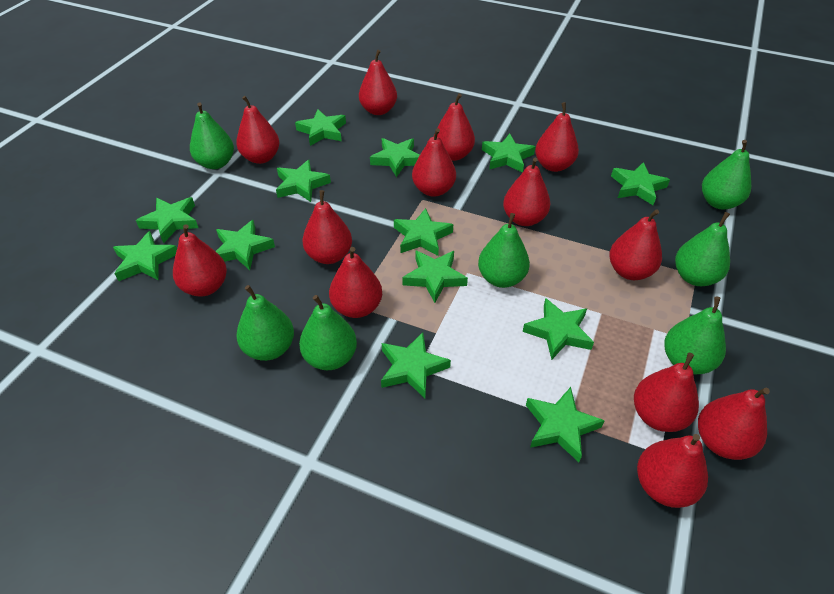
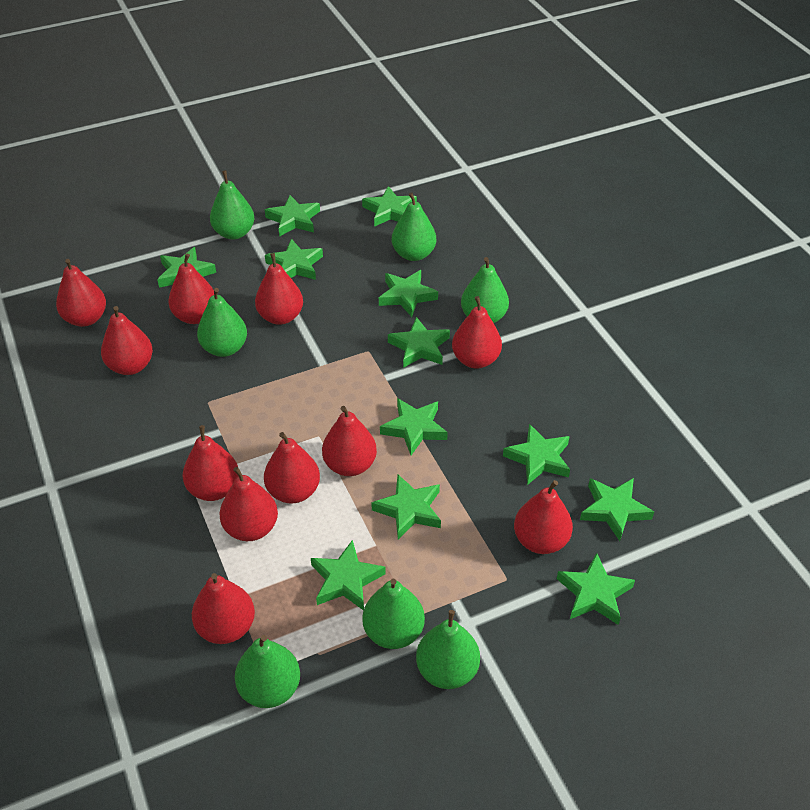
green star: 13 -> 12
red pear: 13 -> 11

